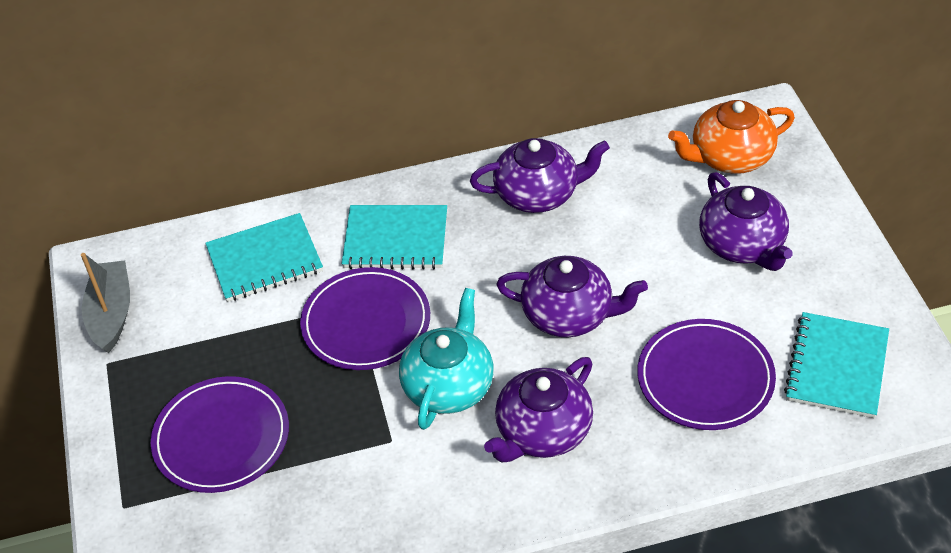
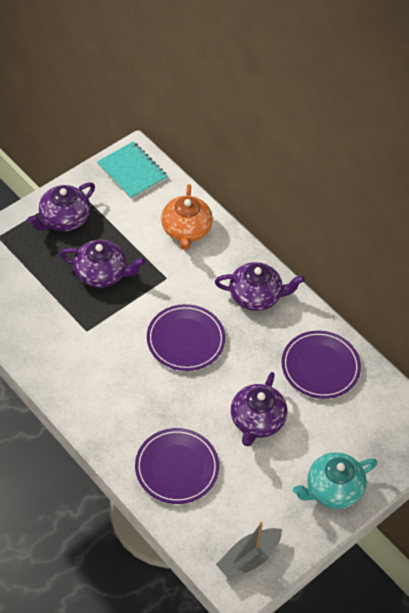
turquoise notebook: 3 -> 1

